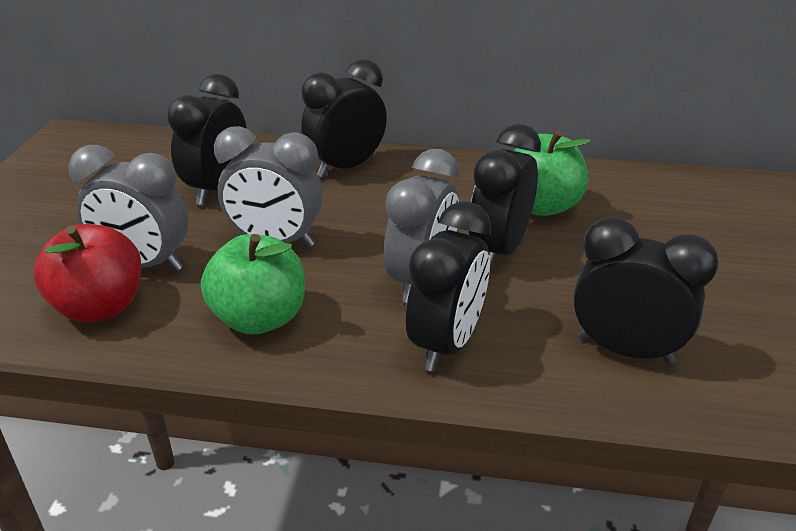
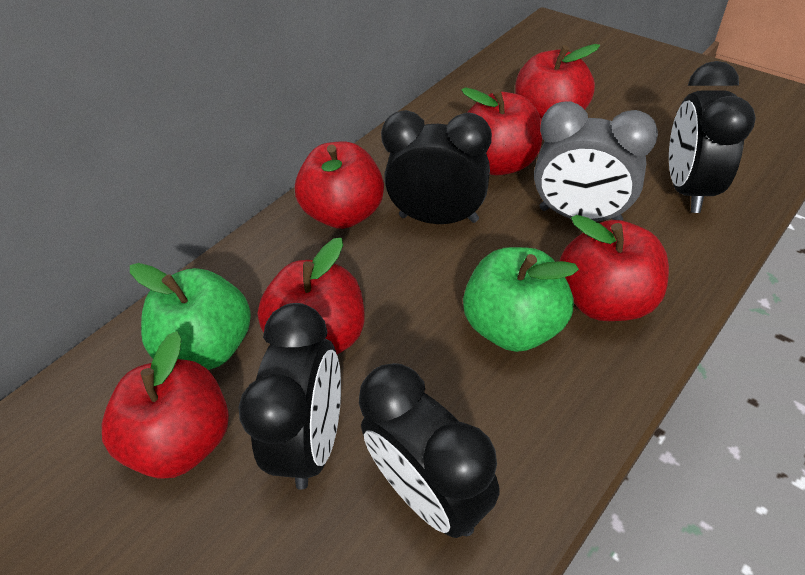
black clock: 5 -> 4
grey clock: 3 -> 1
red apple: 1 -> 6

